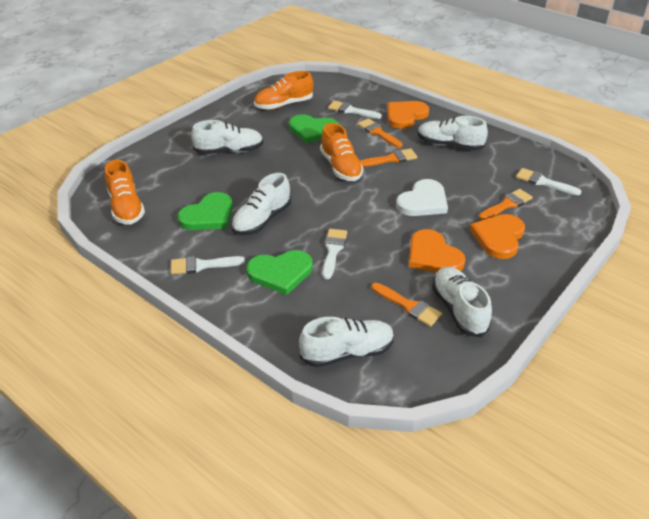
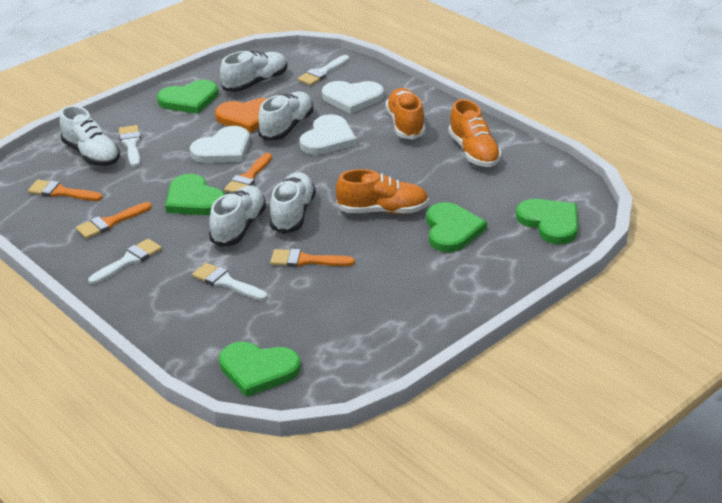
green heart: 3 -> 5
orange heart: 3 -> 1
white heart: 1 -> 3

